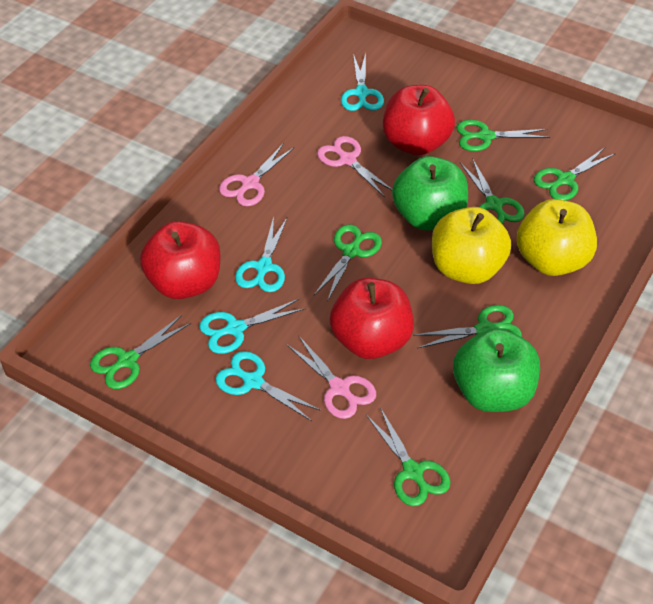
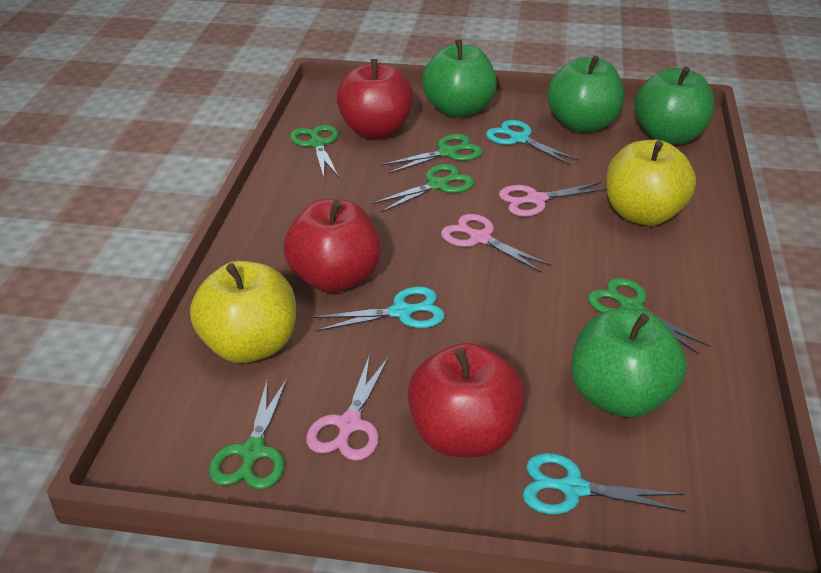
green apple: 2 -> 4
green scissors: 7 -> 5
turquoise scissors: 4 -> 3

